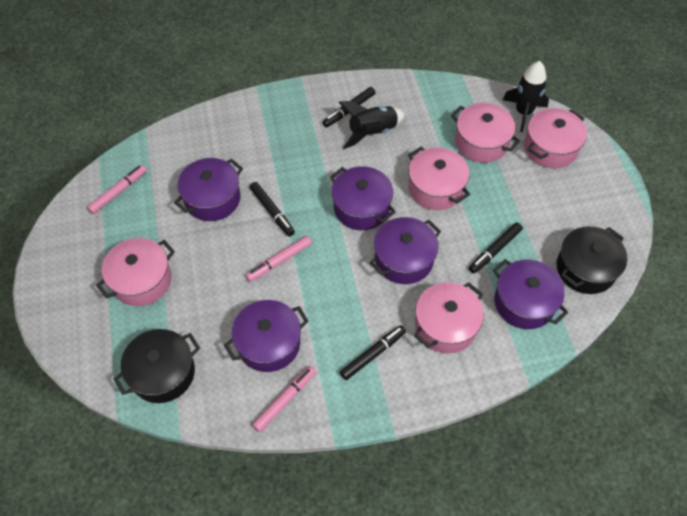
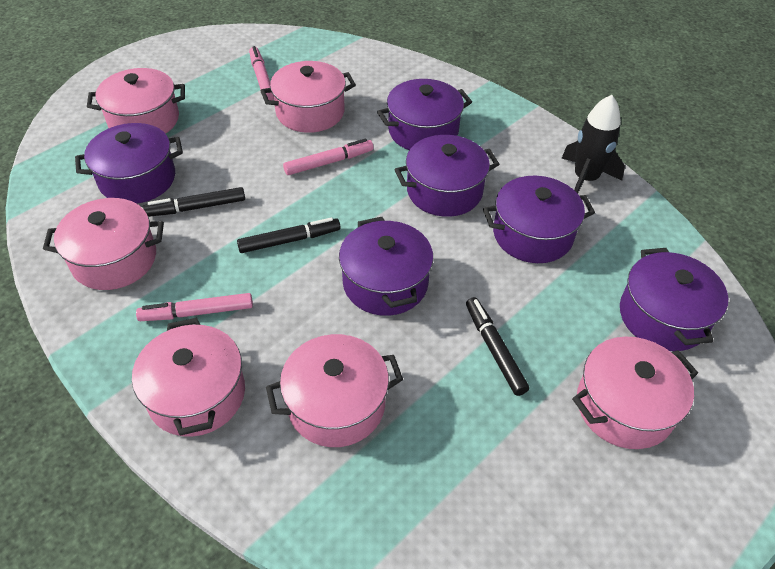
black marker: 4 -> 3
black pot: 2 -> 0
black rocket: 2 -> 1
pink pot: 5 -> 6
purple pot: 5 -> 6

